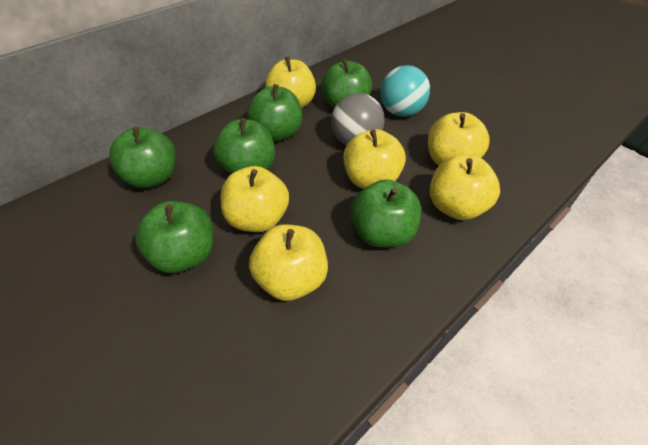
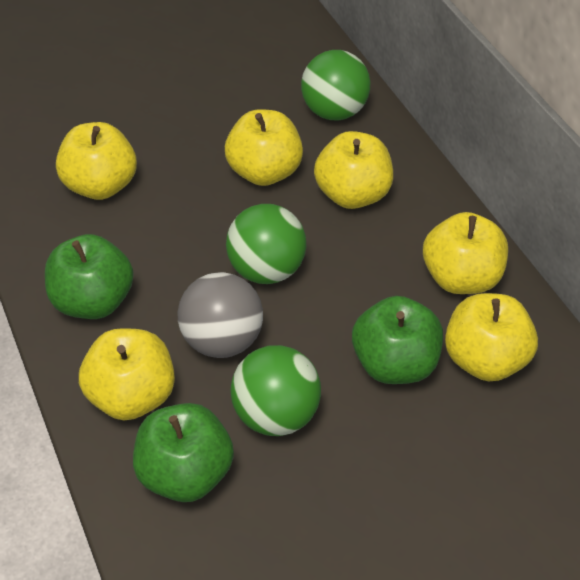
green apple: 6 -> 3
green ball: 0 -> 3
turquoise ball: 1 -> 0

